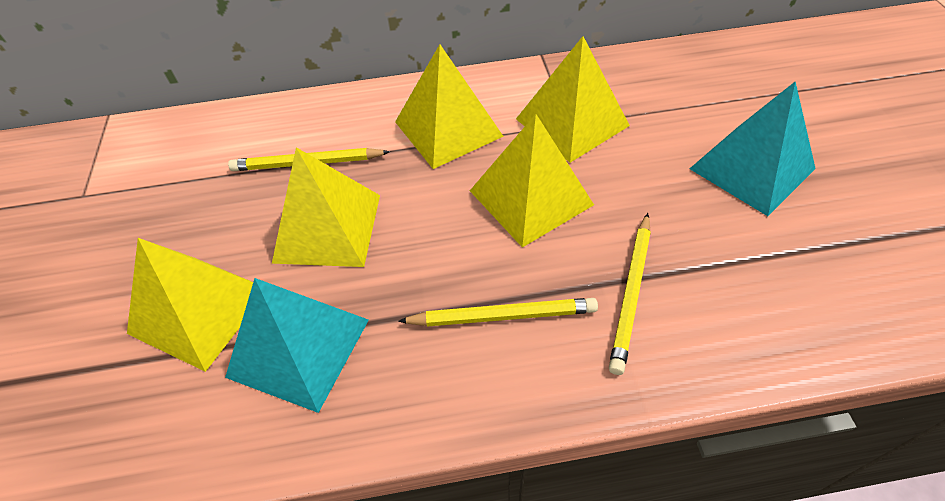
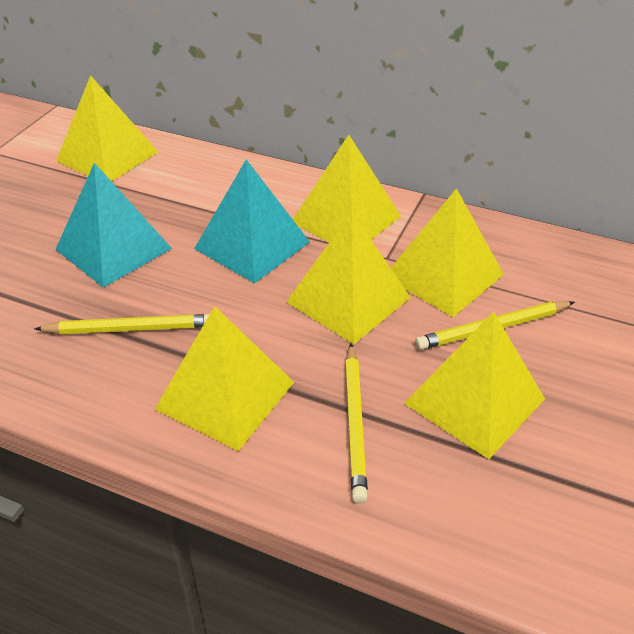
yellow pyramid: 5 -> 6

